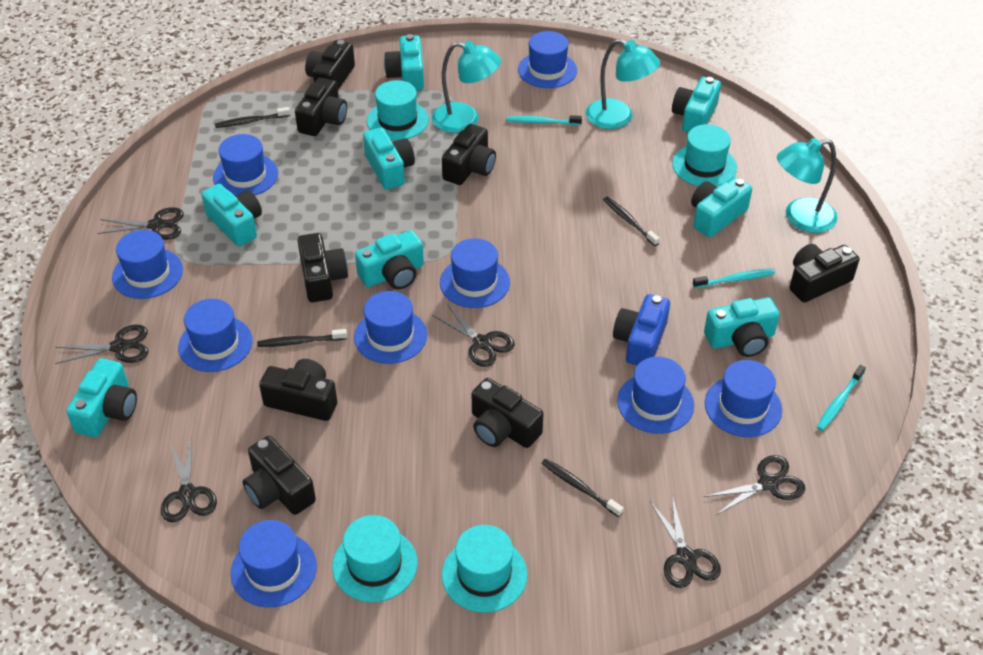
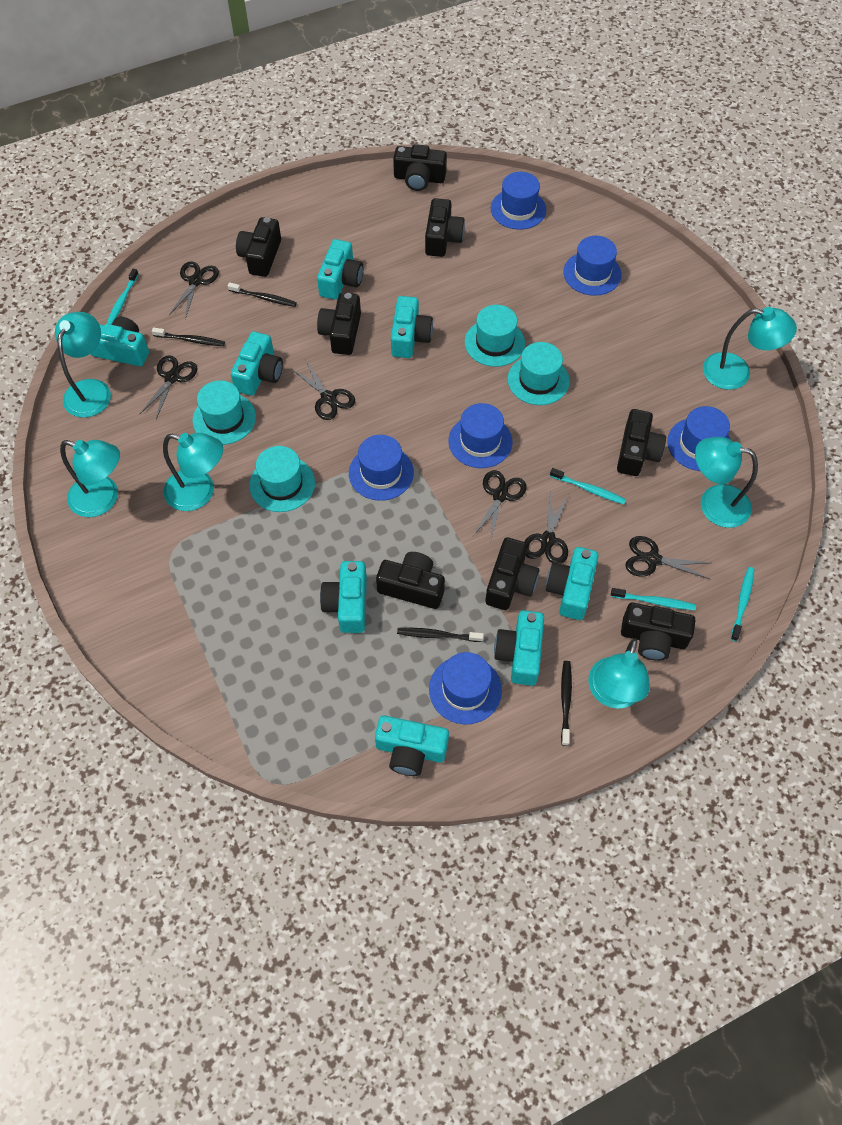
blue camera: 1 -> 0
blue hat: 9 -> 6
turquoise lamp: 3 -> 6
turquoise toothbrush: 3 -> 4

